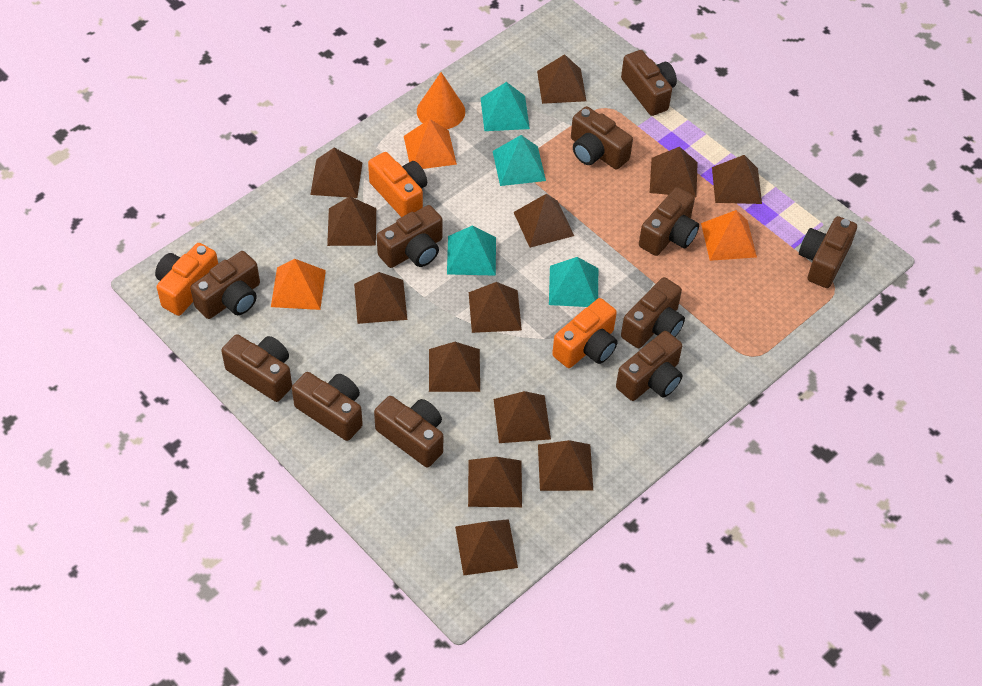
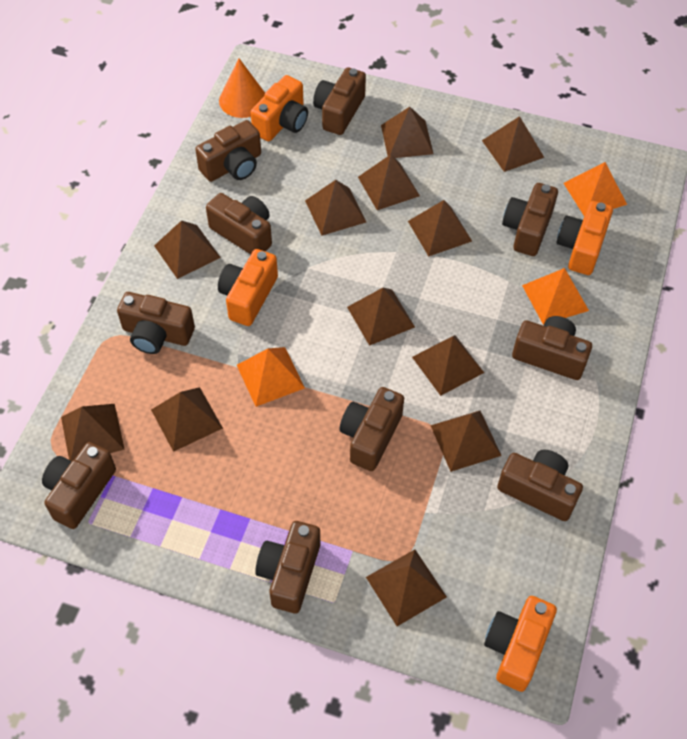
brown camera: 11 -> 10
brown pyramid: 13 -> 12
orange camera: 3 -> 4
turquoise pyramid: 4 -> 0

